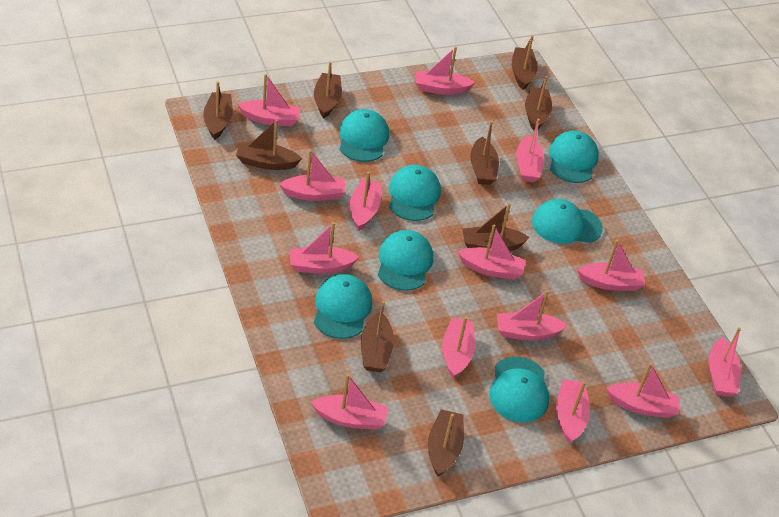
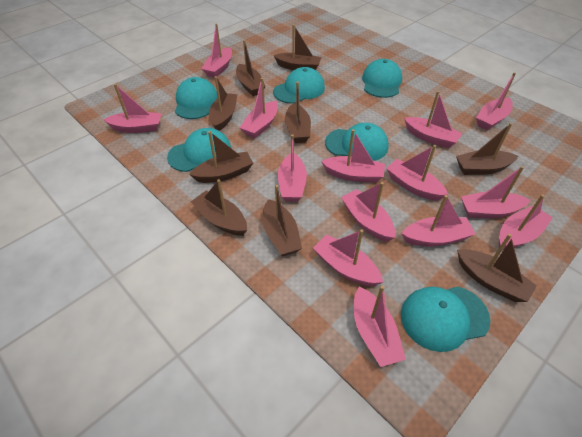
turquoise cap: 7 -> 6

